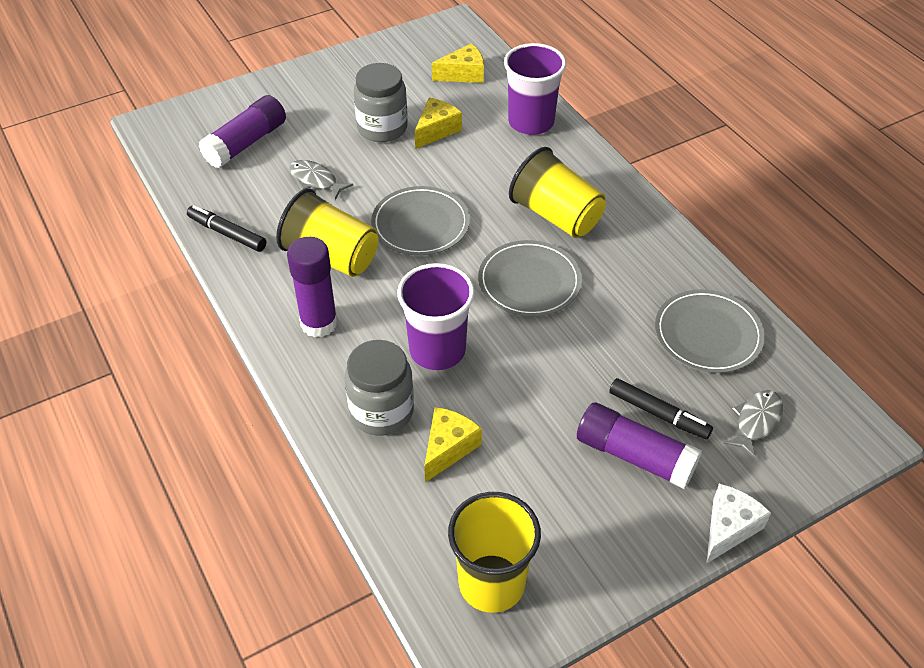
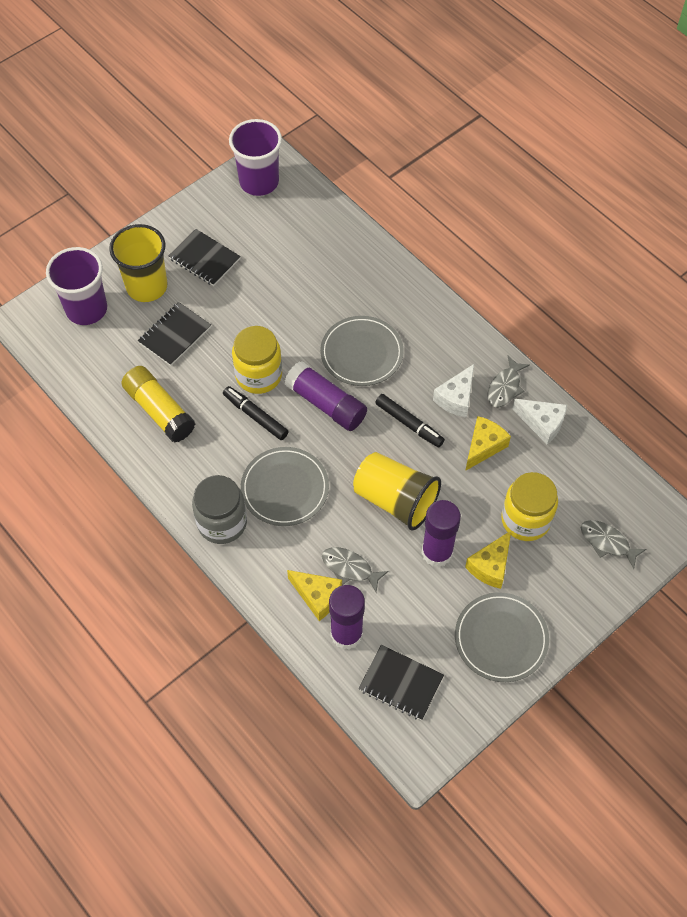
black notebook: 0 -> 3
grey fish: 2 -> 3
grey jar: 2 -> 1
white cheese: 1 -> 2
yellow cup: 3 -> 2
yellow glue stick: 0 -> 1
yellow jar: 0 -> 2

